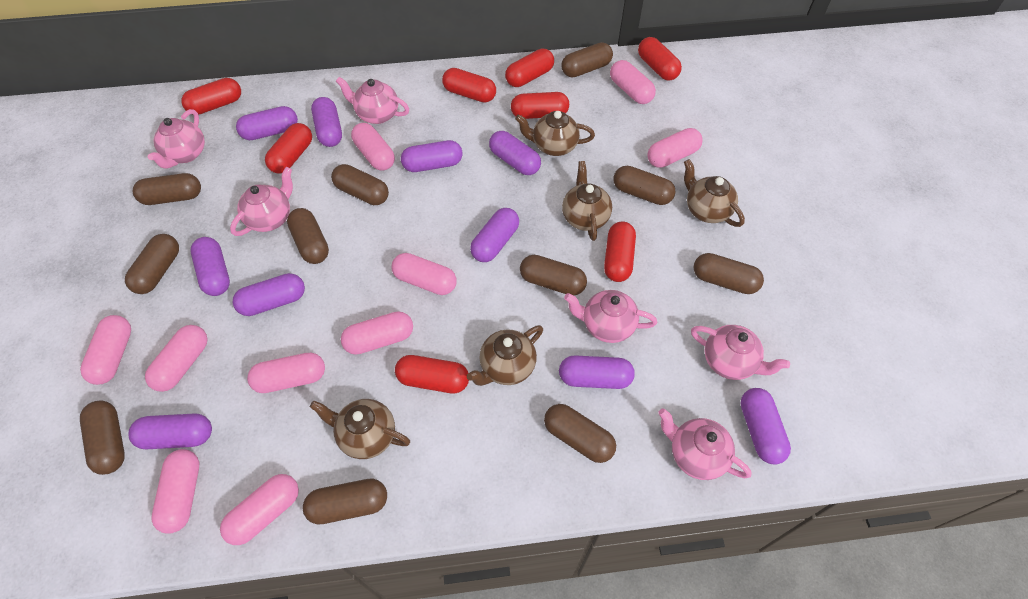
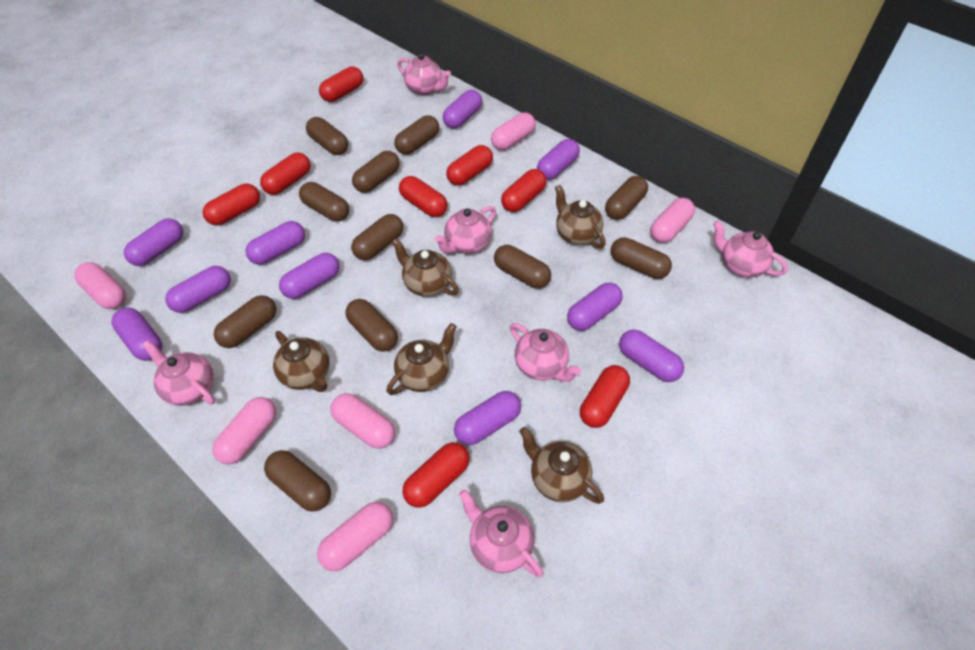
pink capsule: 10 -> 6

